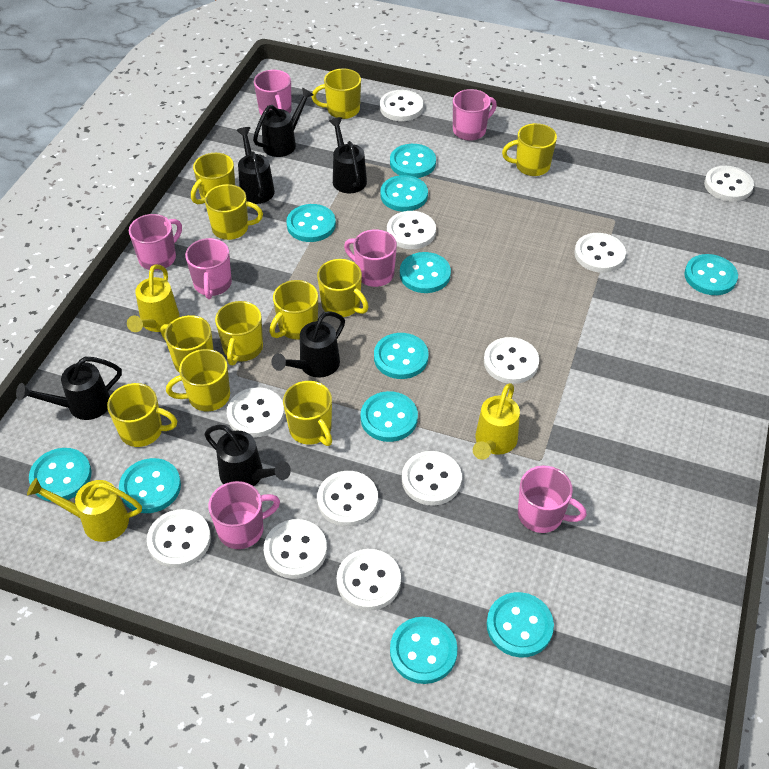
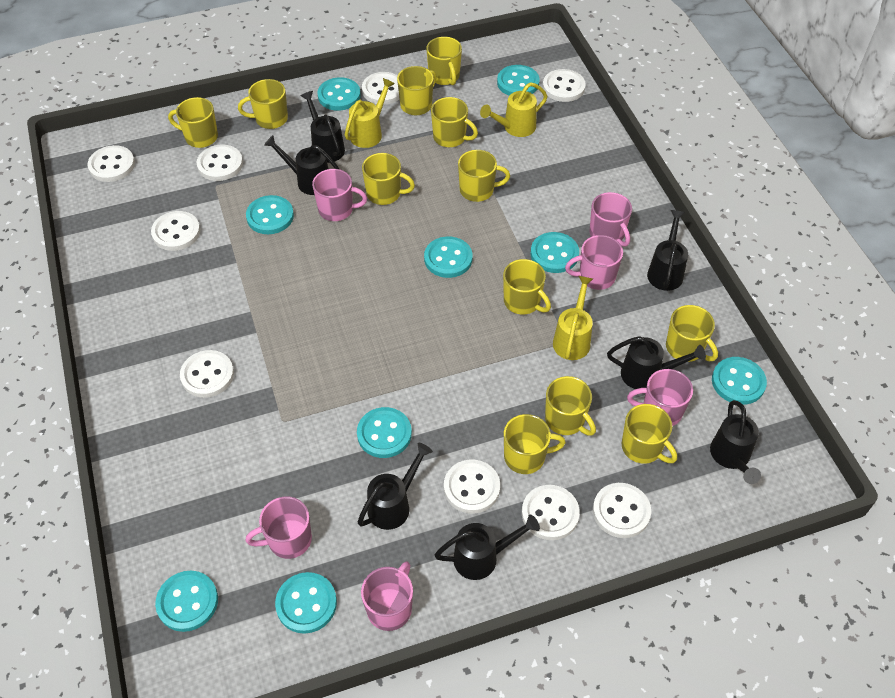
black watering can: 6 -> 7
pink mug: 7 -> 6
turquoise button: 11 -> 9
white button: 11 -> 9
yellow mug: 11 -> 12

